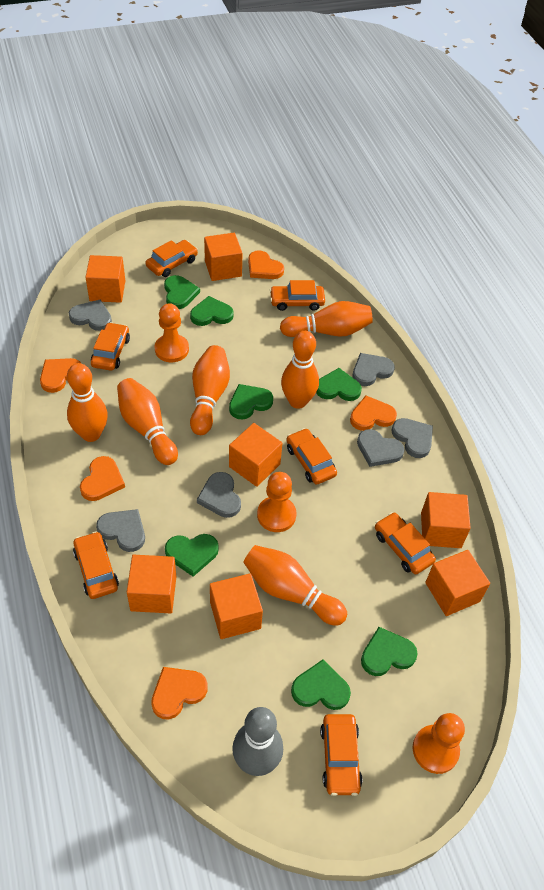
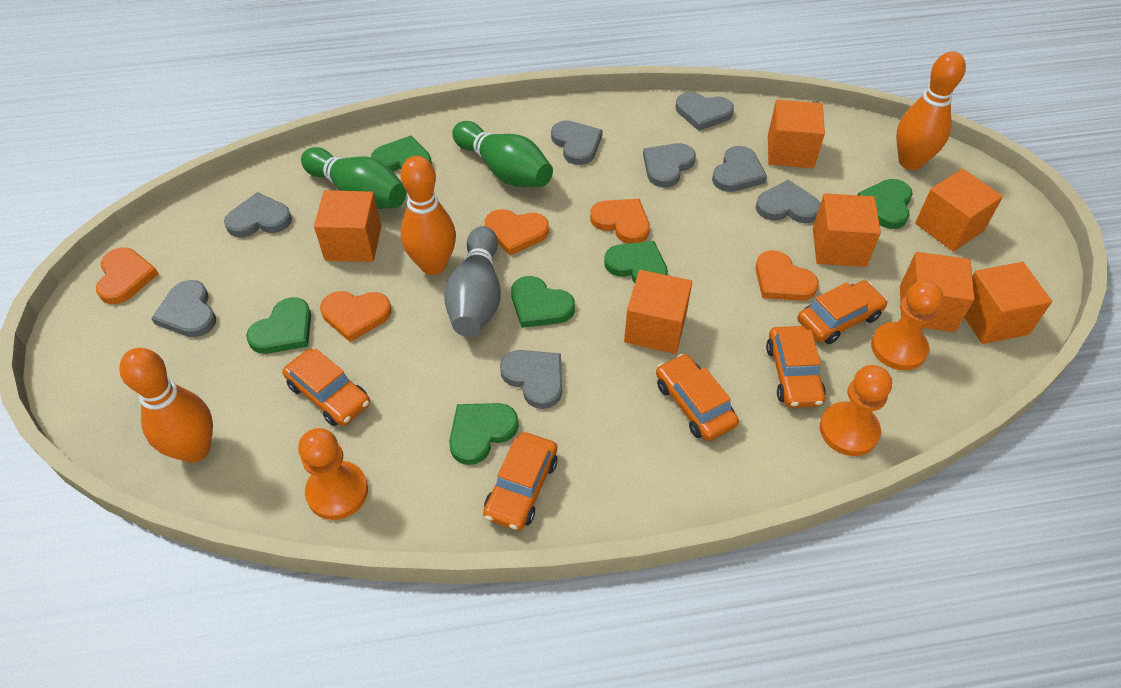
green bowling pin: 0 -> 2
green heart: 7 -> 6
grey heart: 6 -> 8
orange bowling pin: 6 -> 3
orange car: 7 -> 5

